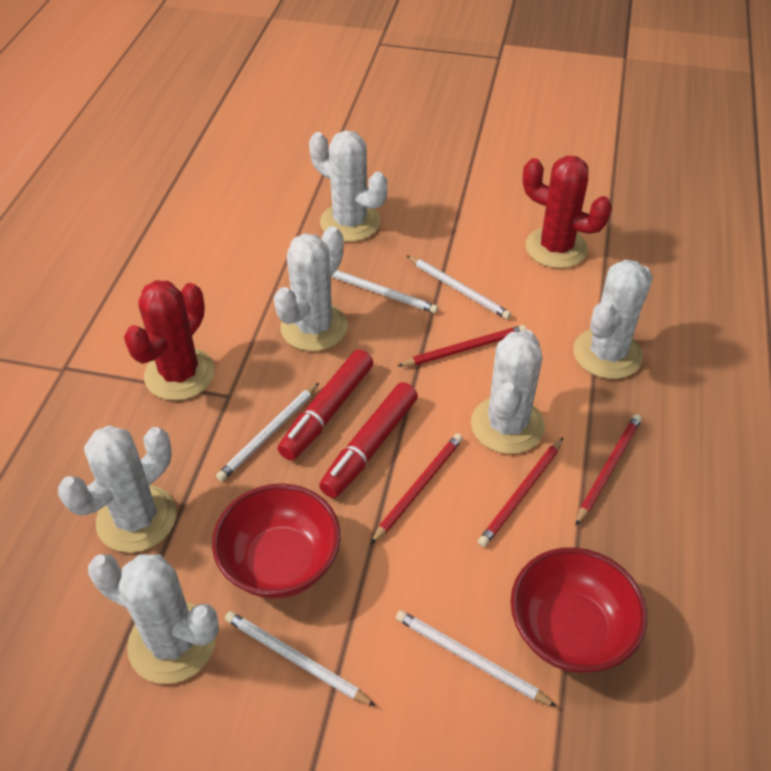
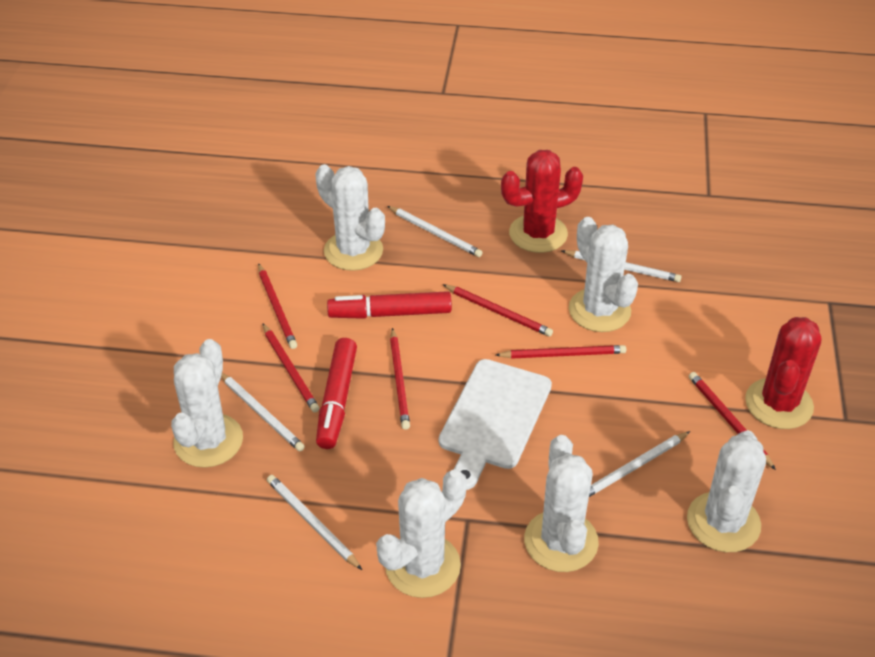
red bowl: 2 -> 0
red pencil: 4 -> 6
white cutting board: 0 -> 1

